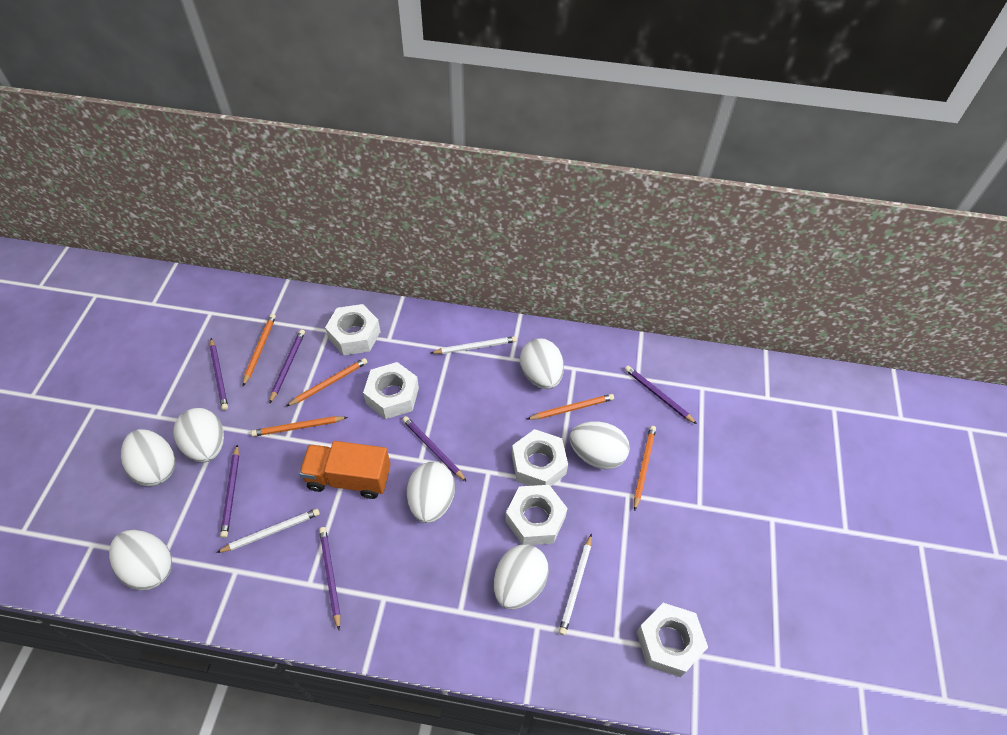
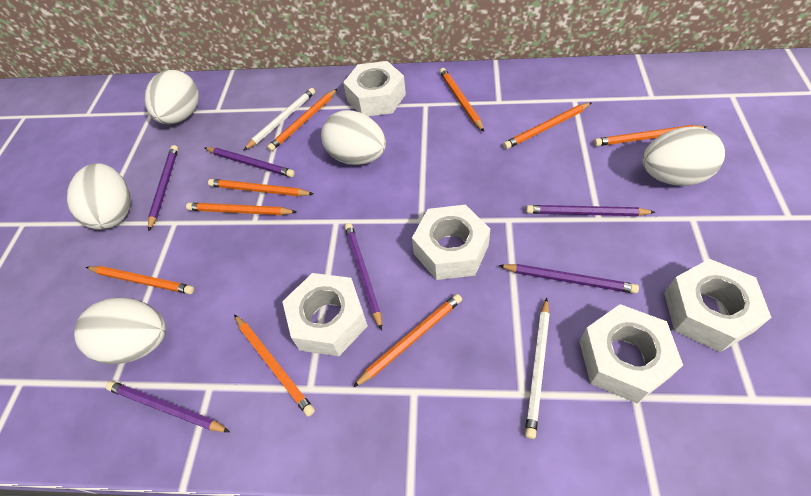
orange pencil: 5 -> 9
orange truck: 1 -> 0
white egg: 7 -> 5
white pencil: 3 -> 2

